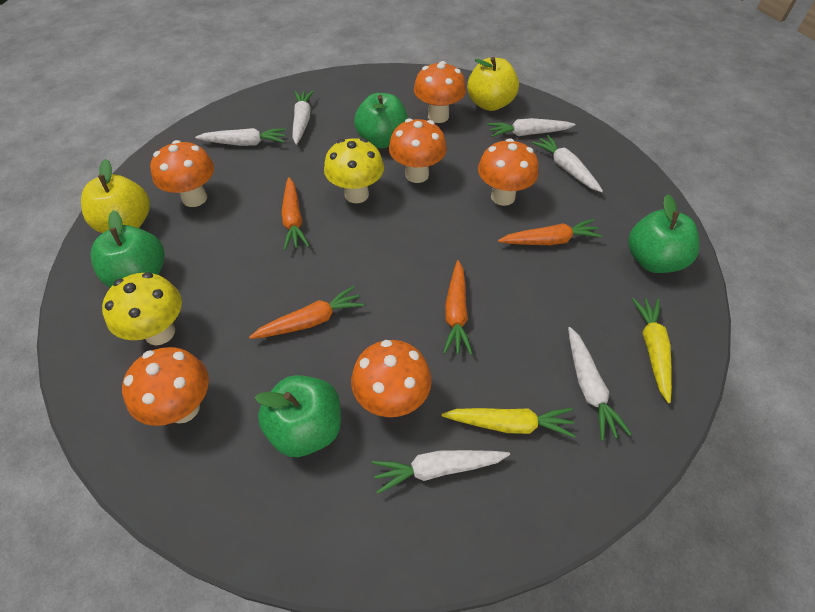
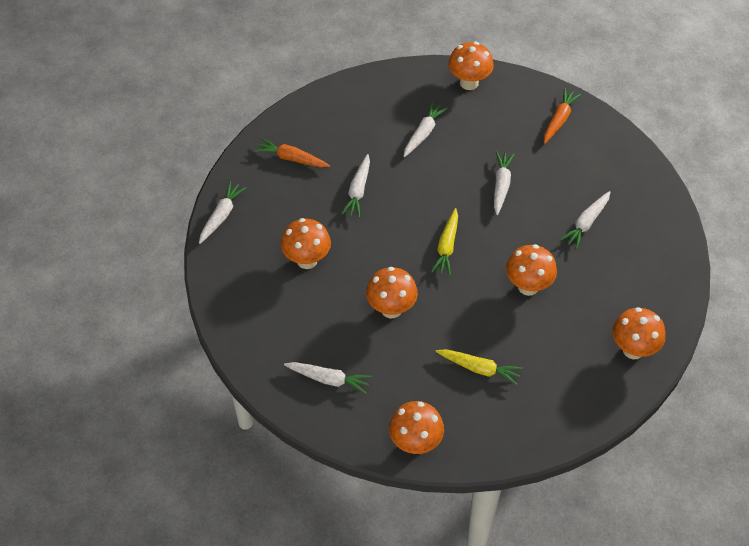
green apple: 4 -> 0
orange carrot: 4 -> 2
yellow apple: 2 -> 0
yellow mushroom: 2 -> 0

